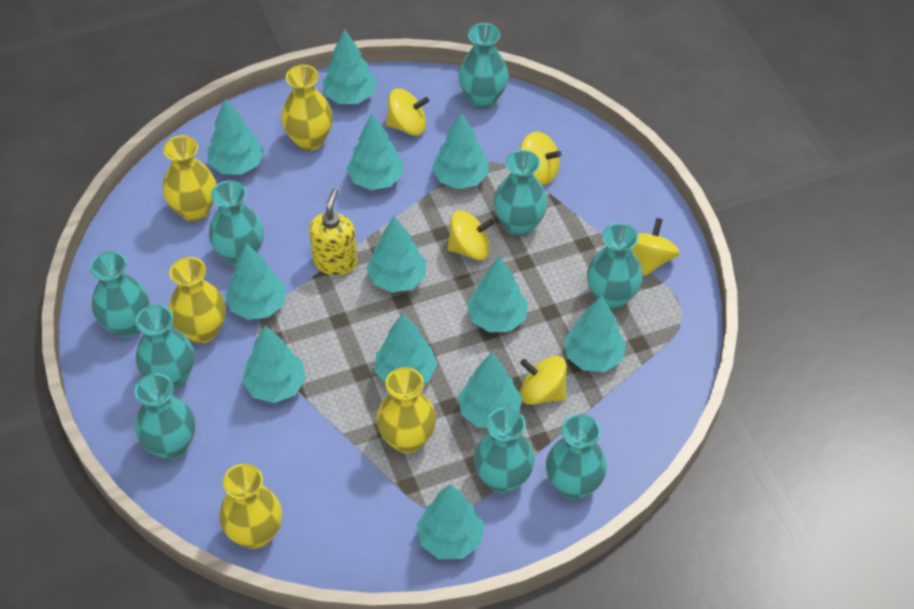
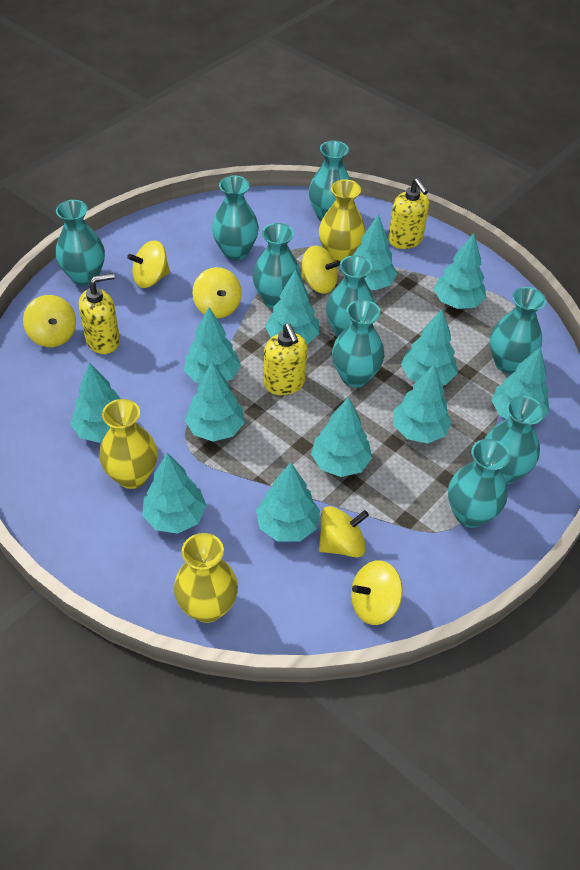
yellow soap dispenser: 1 -> 3
yellow spinning top: 5 -> 6
yellow vase: 5 -> 3

